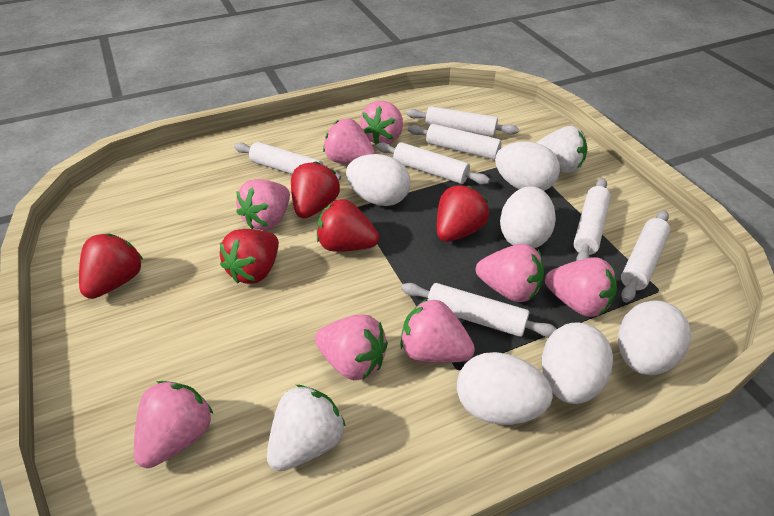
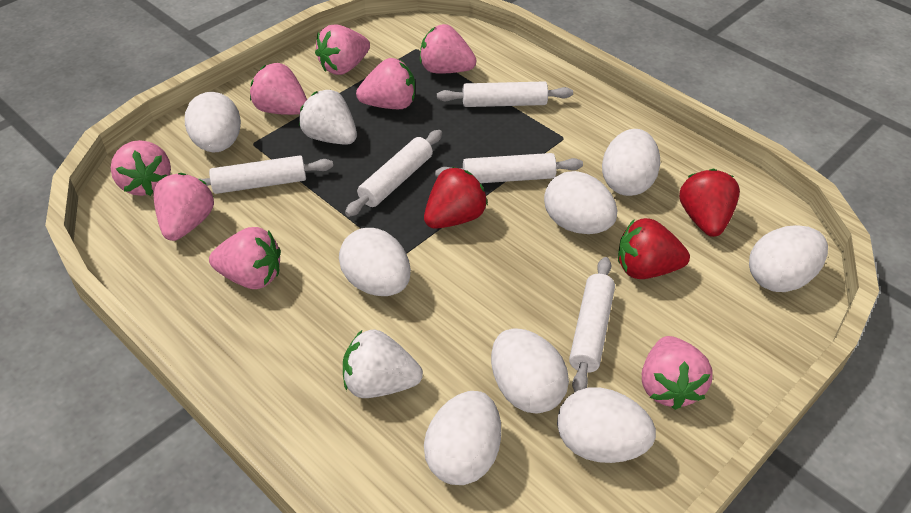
red strawberry: 5 -> 3
white egg: 6 -> 8
white rolling pin: 7 -> 5

